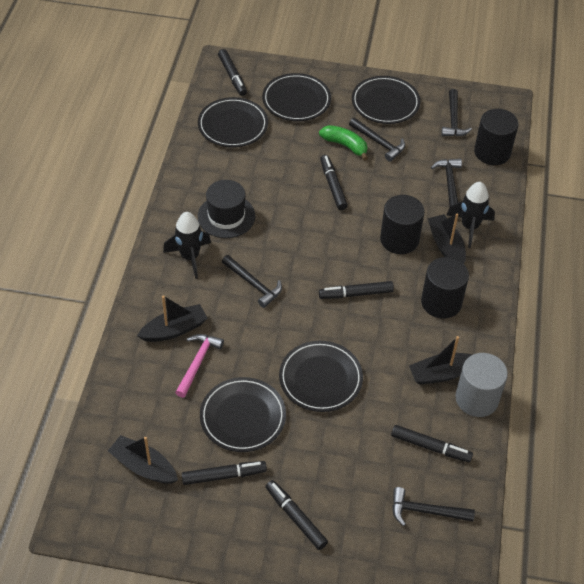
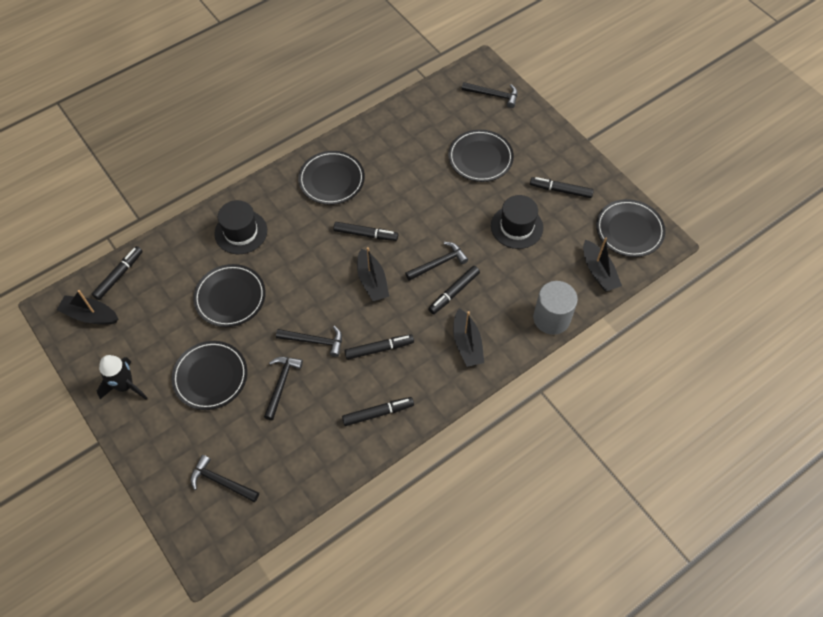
black cylinder: 3 -> 0
black hat: 1 -> 2
black rocket: 2 -> 1
green banana: 1 -> 0
pink hammer: 1 -> 0

